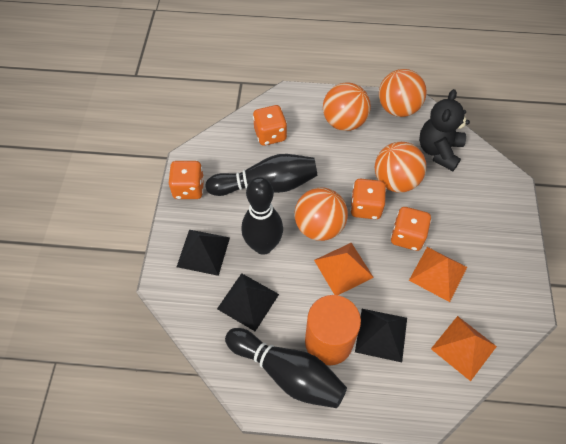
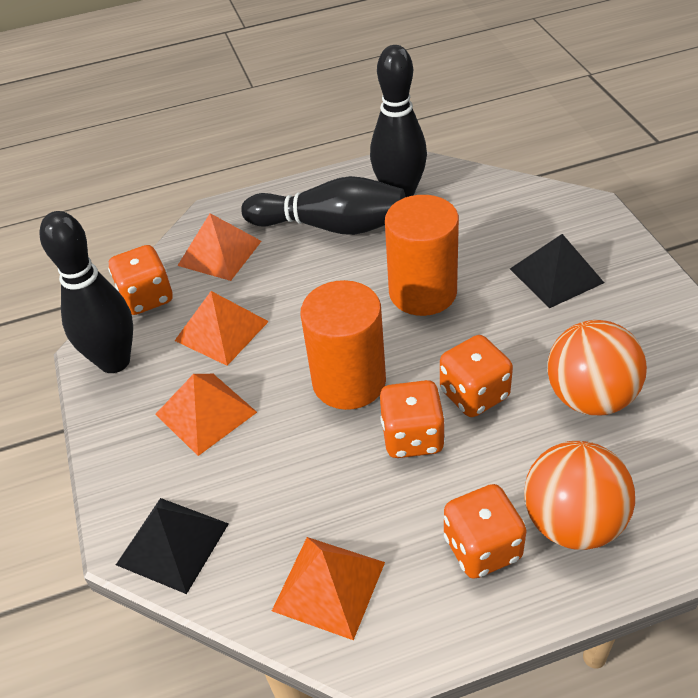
black pyramid: 3 -> 2
black teddy bear: 1 -> 0
orange ball: 4 -> 2
orange cylinder: 1 -> 2
orange pyramid: 3 -> 4

